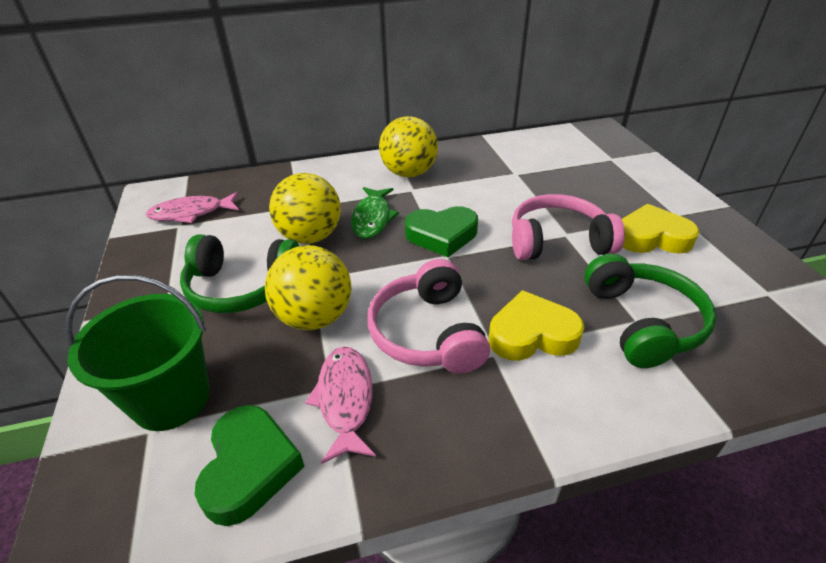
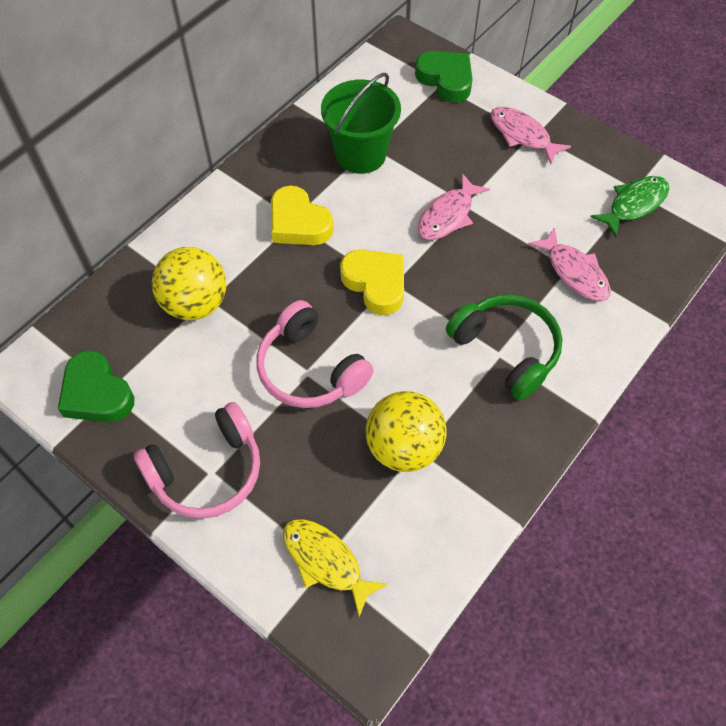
green headphones: 2 -> 1
pink fish: 2 -> 3
yellow ball: 3 -> 2
yellow fish: 0 -> 1

